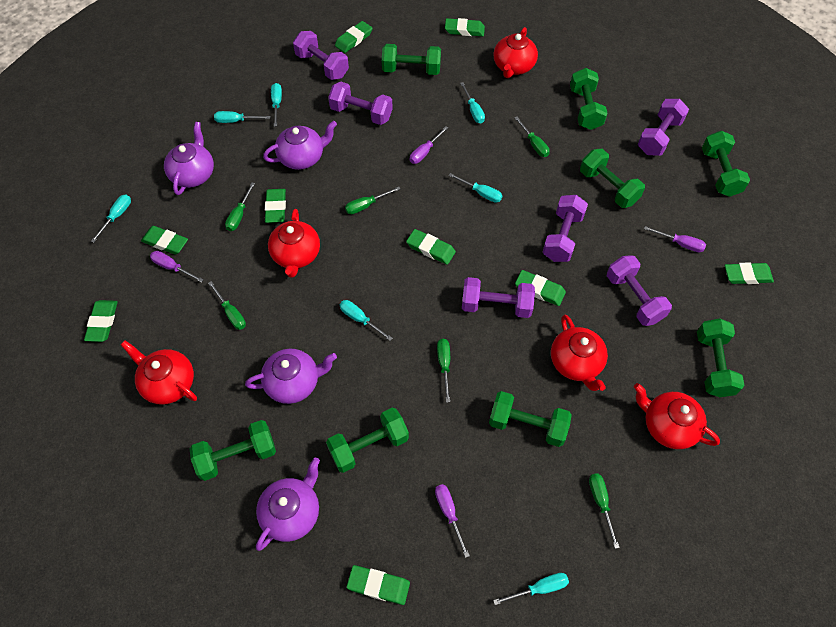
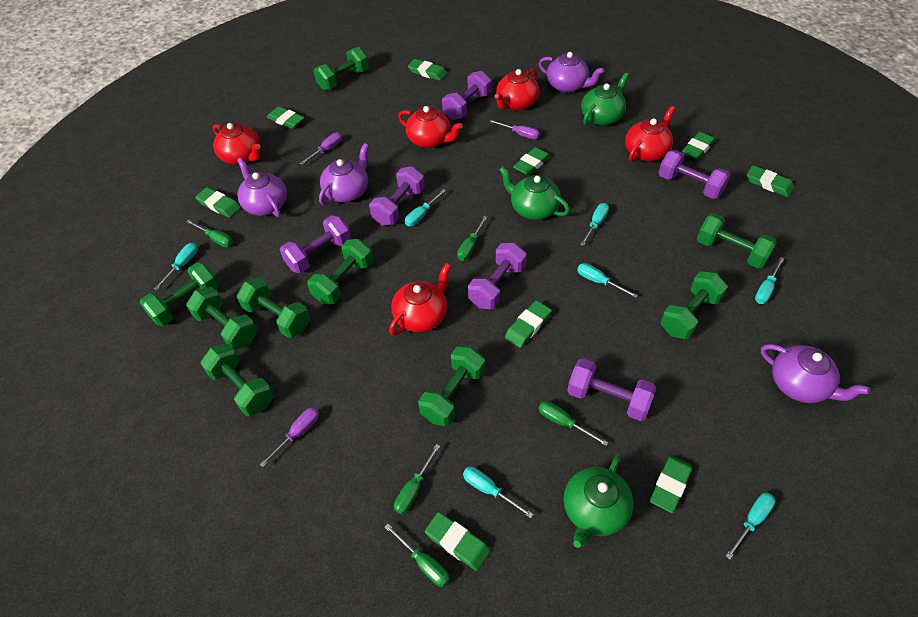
green dumbbell: 8 -> 9
green screwdriver: 6 -> 5
green teapot: 0 -> 3
purple screwdriver: 4 -> 3

